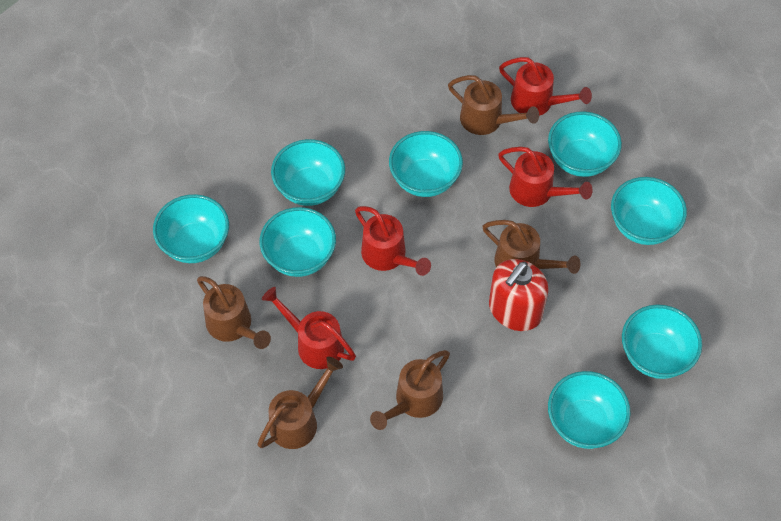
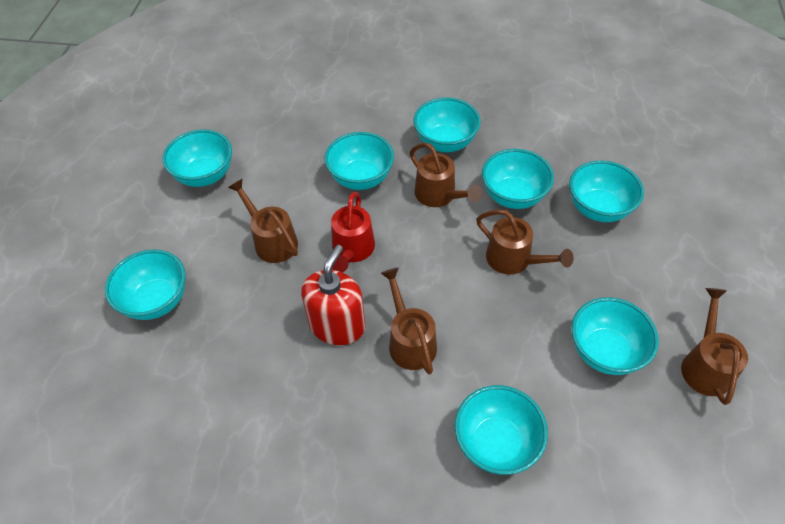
red watering can: 4 -> 1

